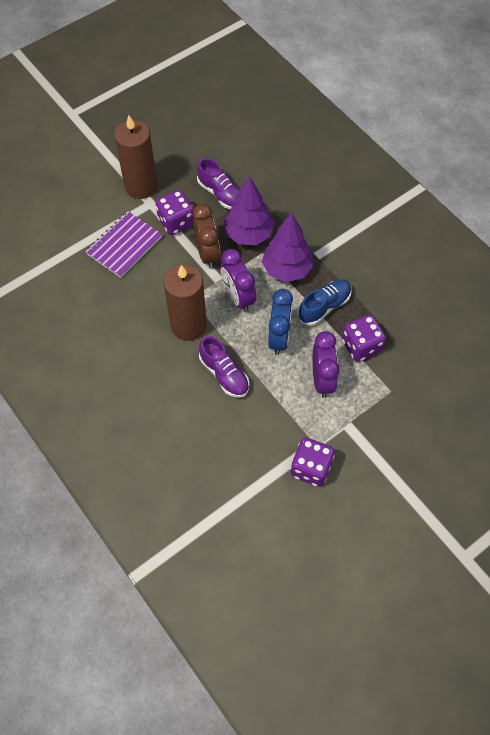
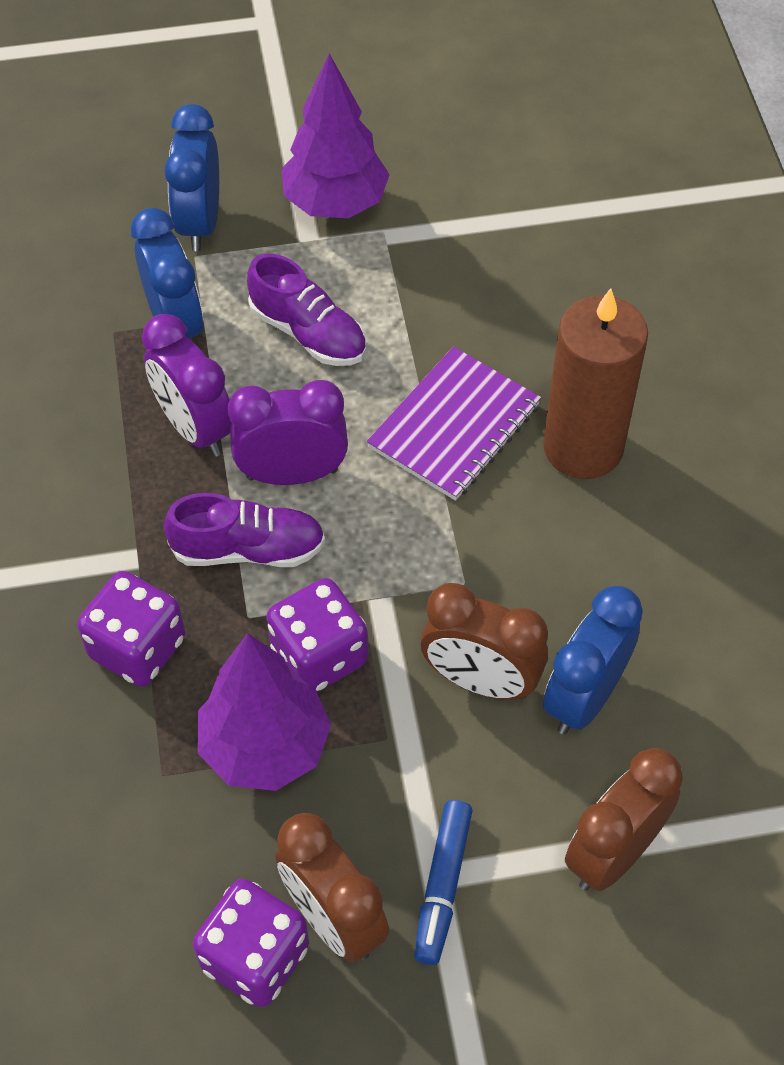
blue clock: 1 -> 3
blue marker: 0 -> 1
blue shoe: 1 -> 0
brown candle: 2 -> 1
brown clock: 1 -> 3

